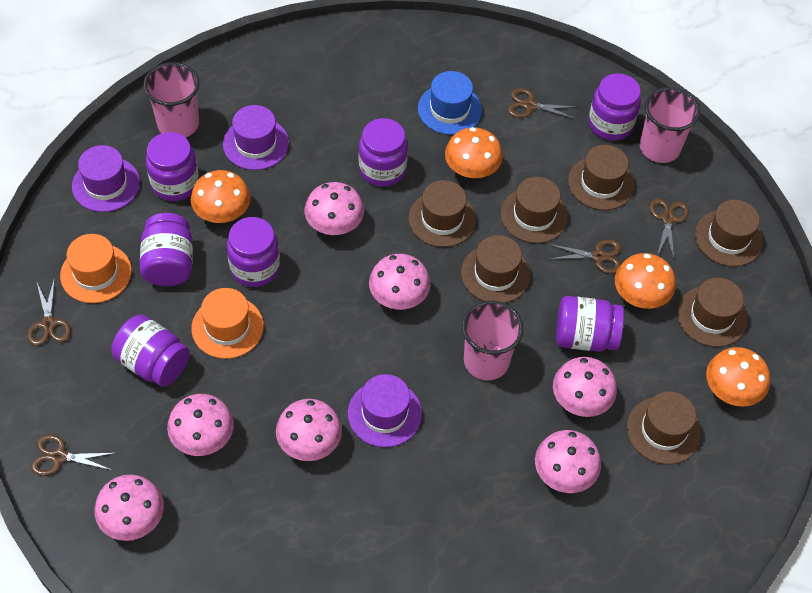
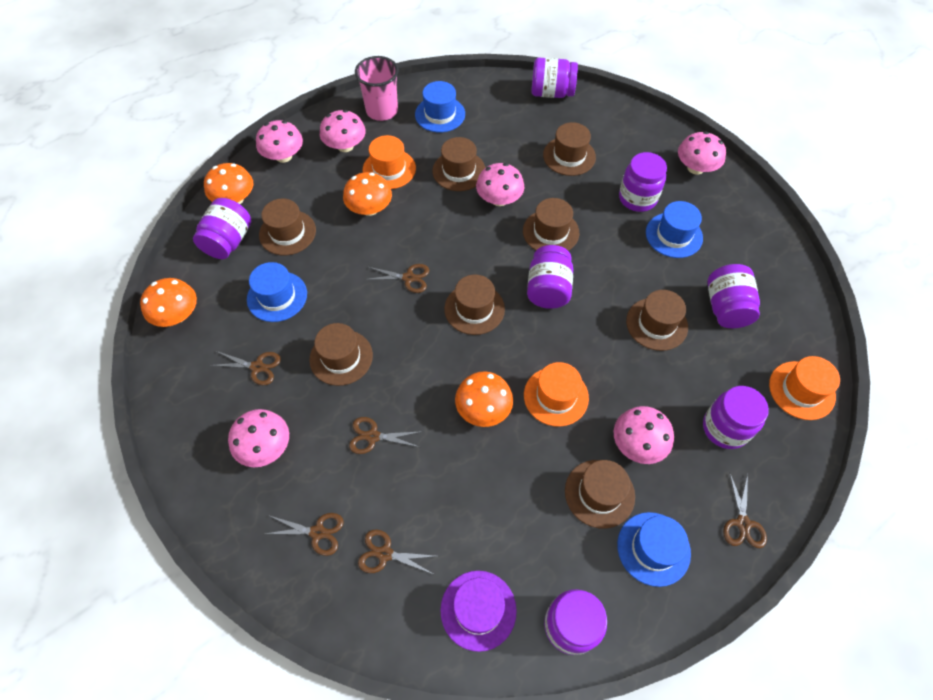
blue hat: 1 -> 4
brown hat: 7 -> 8
brown scissors: 5 -> 6
orange hat: 2 -> 3
pink cup: 3 -> 1
pink mushroom: 7 -> 6
purple hat: 3 -> 1

